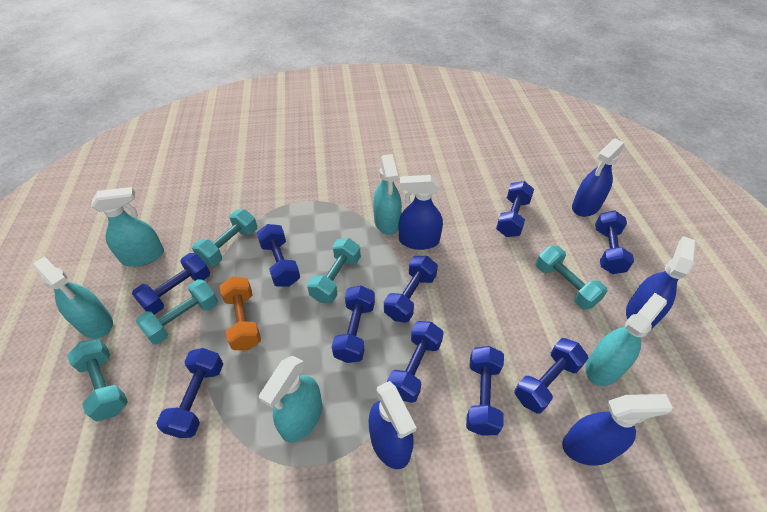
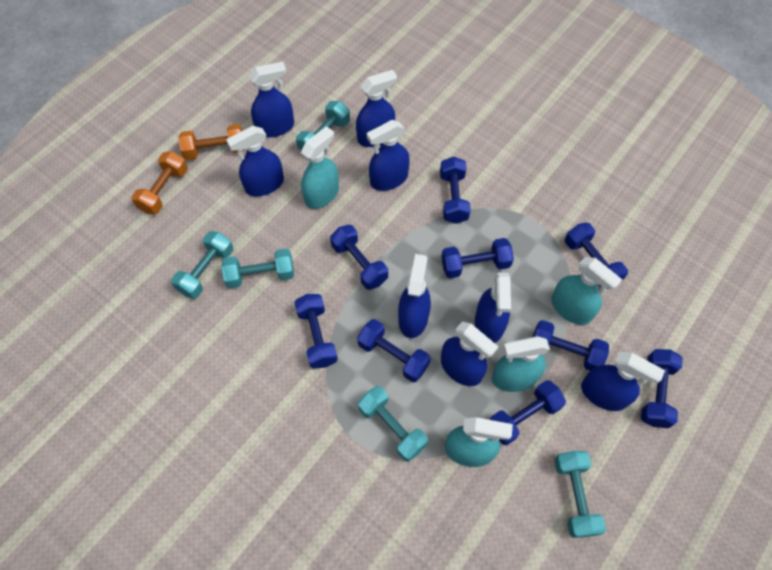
blue dumbbell: 10 -> 9
blue spray bottle: 5 -> 8
orange dumbbell: 1 -> 2
turquoise spray bottle: 5 -> 4

